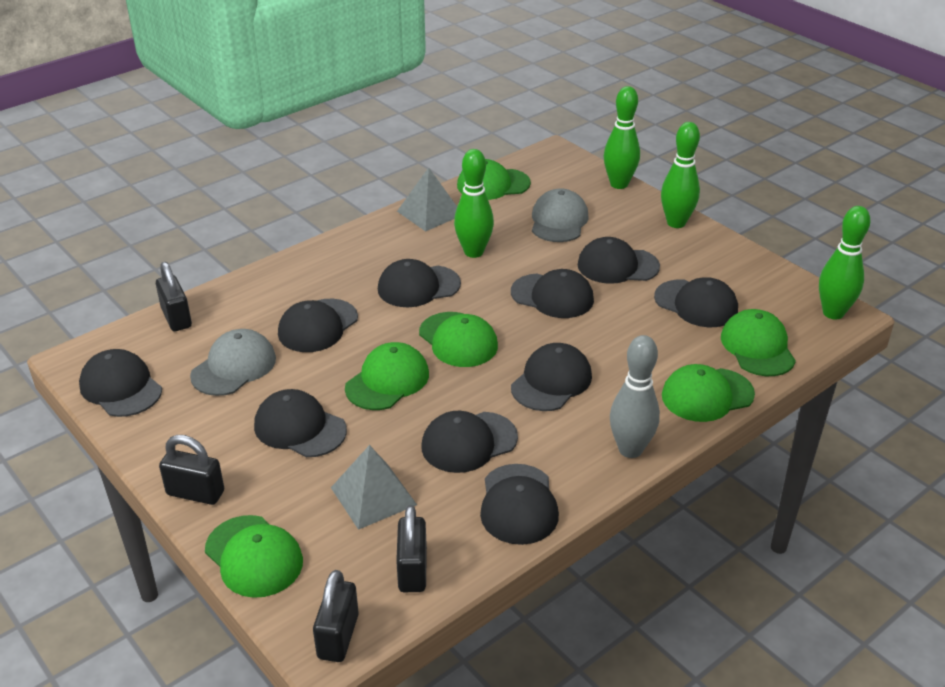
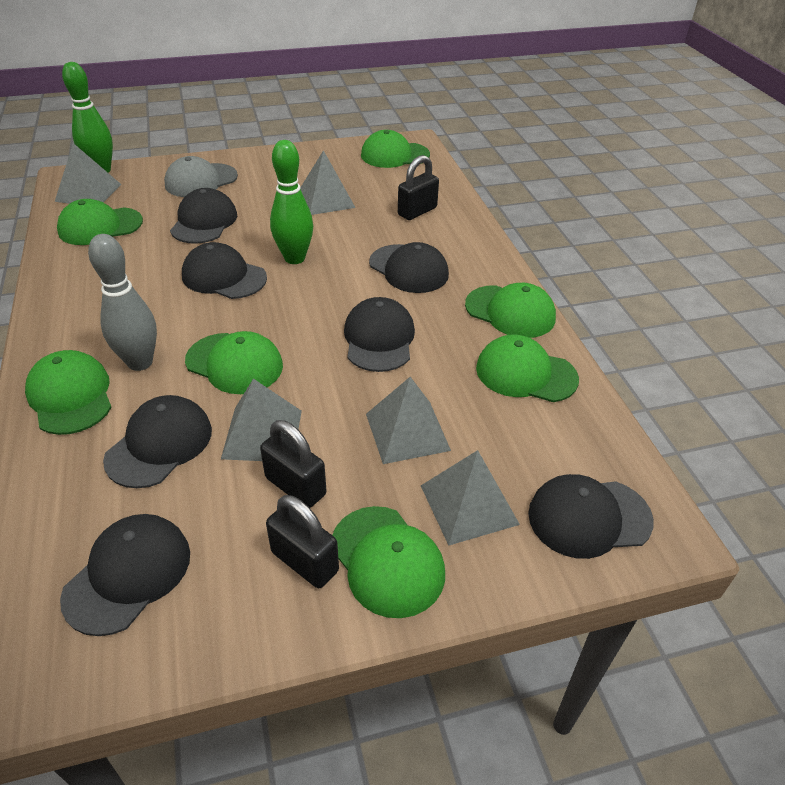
black cap: 10 -> 7
black padlock: 4 -> 3
green bowling pin: 4 -> 2
green cap: 6 -> 7
grey cap: 2 -> 1
grey pyramid: 2 -> 5

